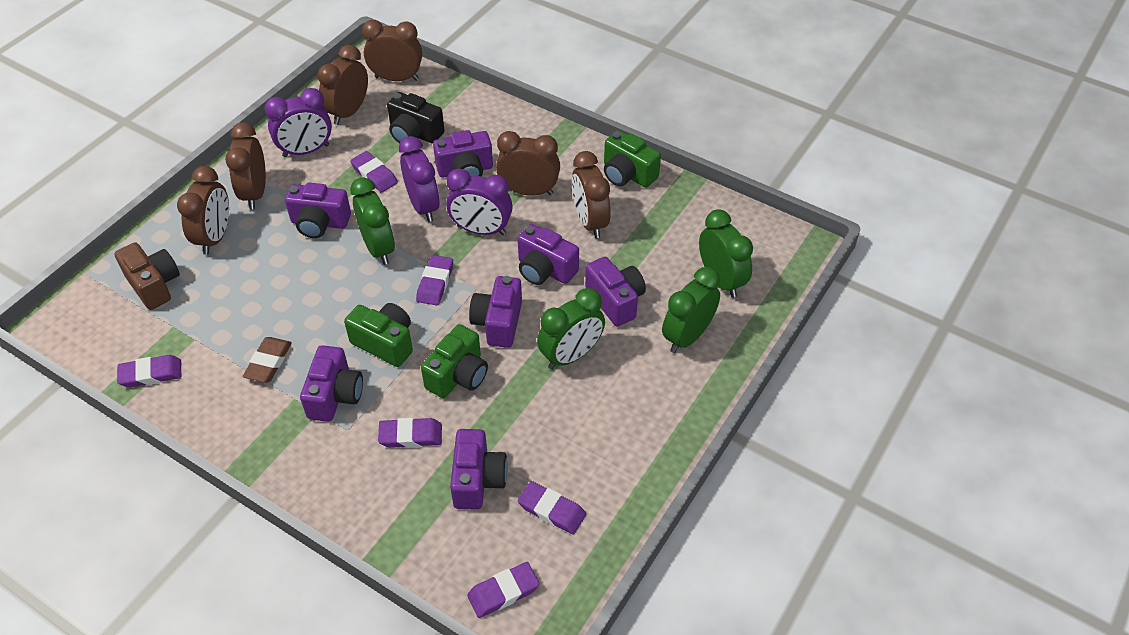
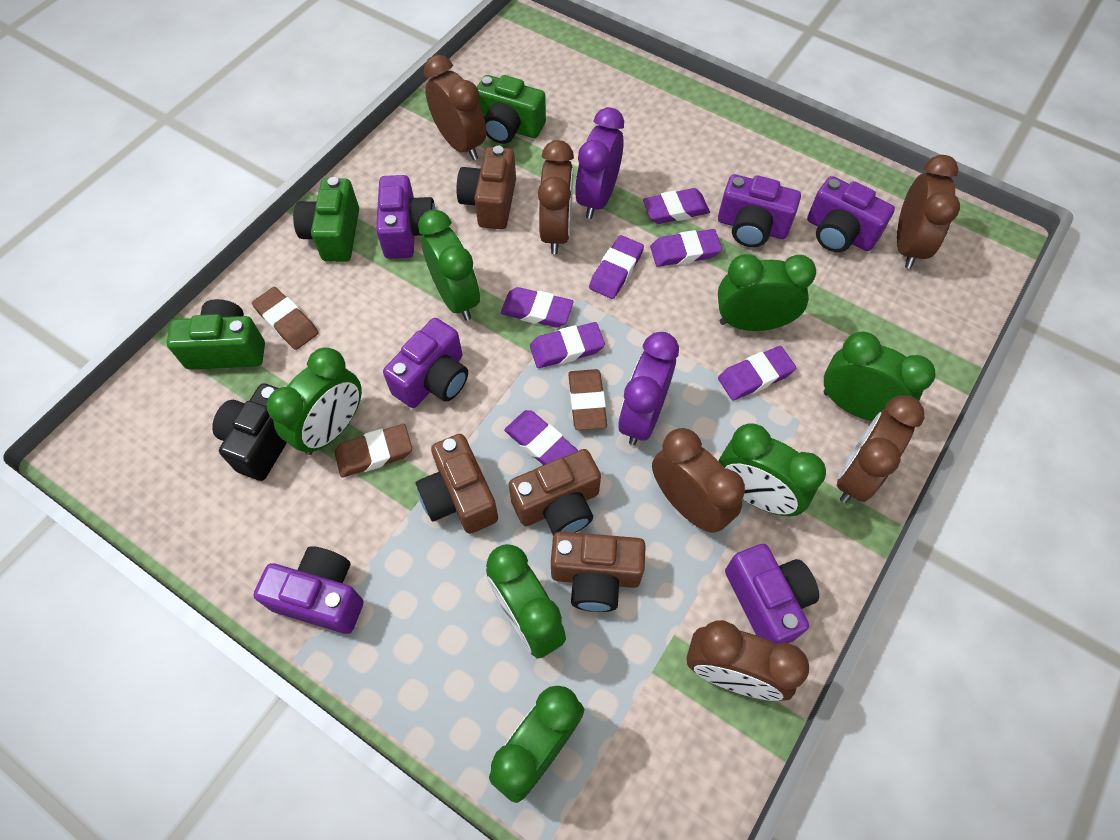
brown camera: 1 -> 4
brown eraser: 1 -> 3
green clock: 4 -> 7
purple camera: 7 -> 6
purple clock: 3 -> 2
purple eraser: 6 -> 7

